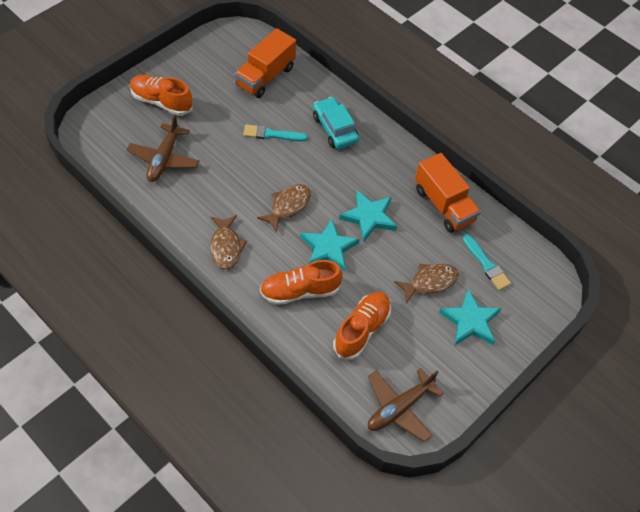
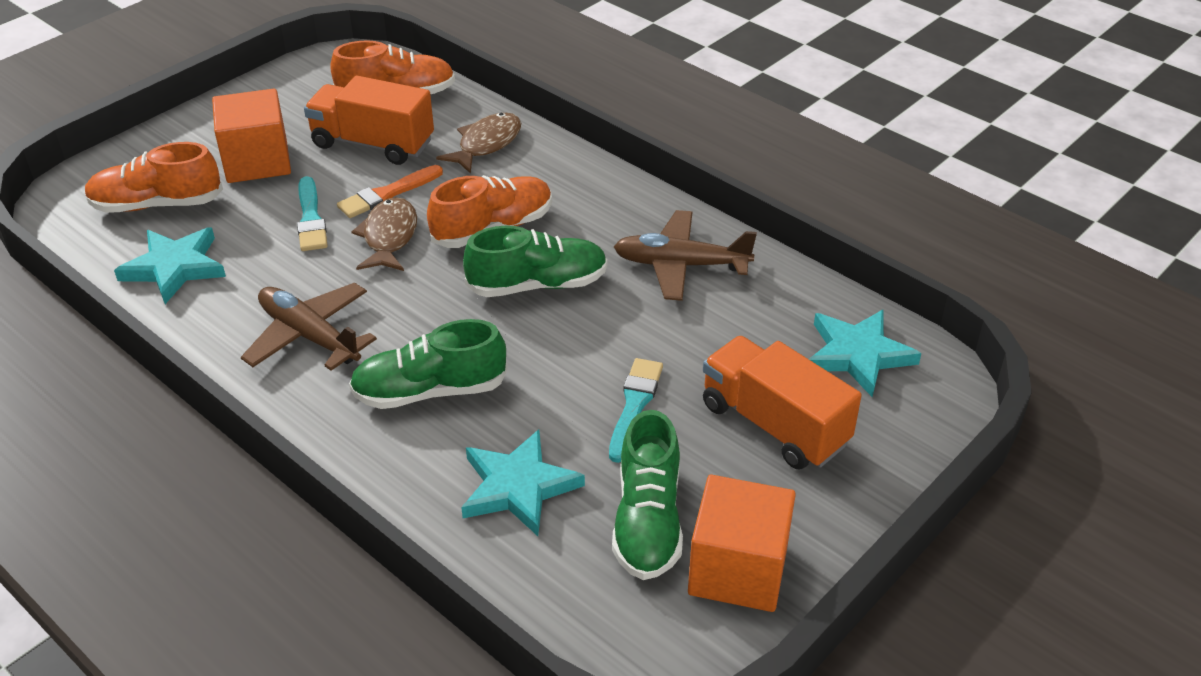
brown fish: 3 -> 2
green shoe: 0 -> 3
orange brush: 0 -> 1
orange cube: 0 -> 2
turquoise car: 1 -> 0

